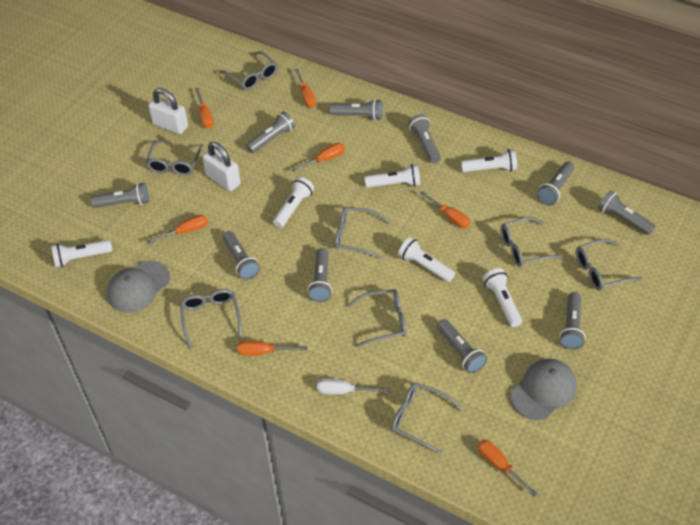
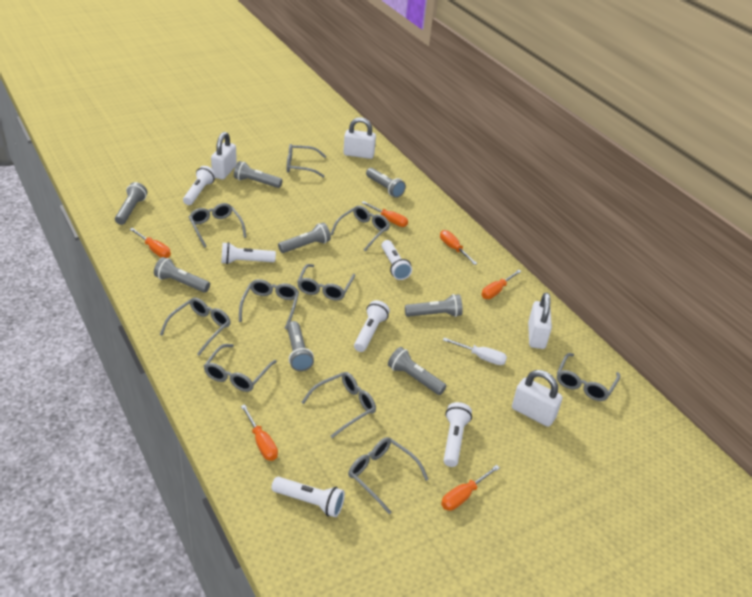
grey cap: 2 -> 0
grey flashlight: 10 -> 8
grey glasses: 8 -> 10
orange screwdriver: 7 -> 6
white padlock: 2 -> 4

